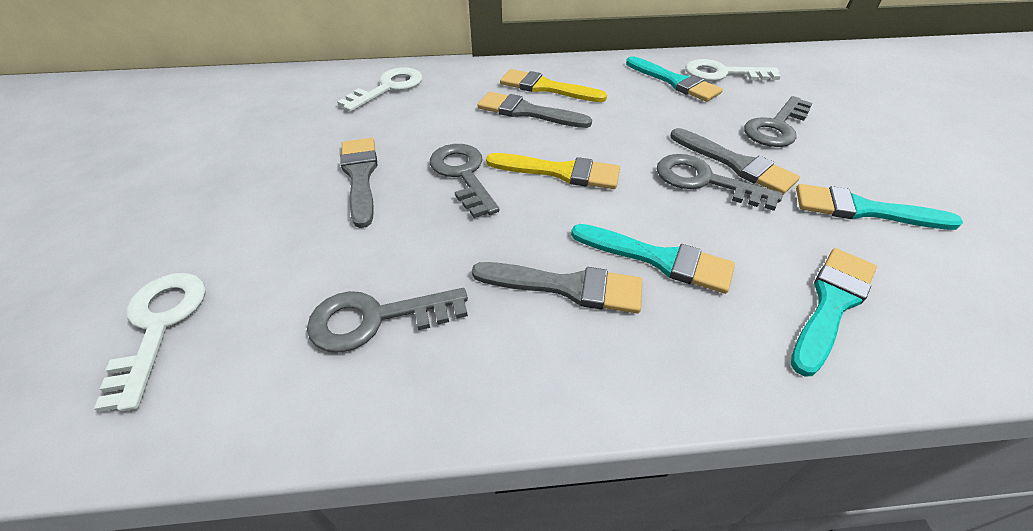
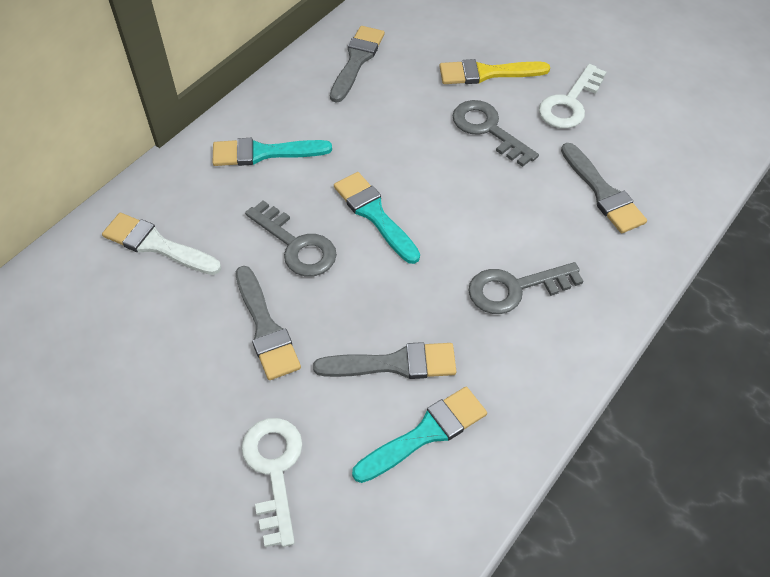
grey key: 4 -> 3
turquoise brush: 4 -> 3
white brush: 0 -> 1
white key: 3 -> 2
yellow brush: 2 -> 1

